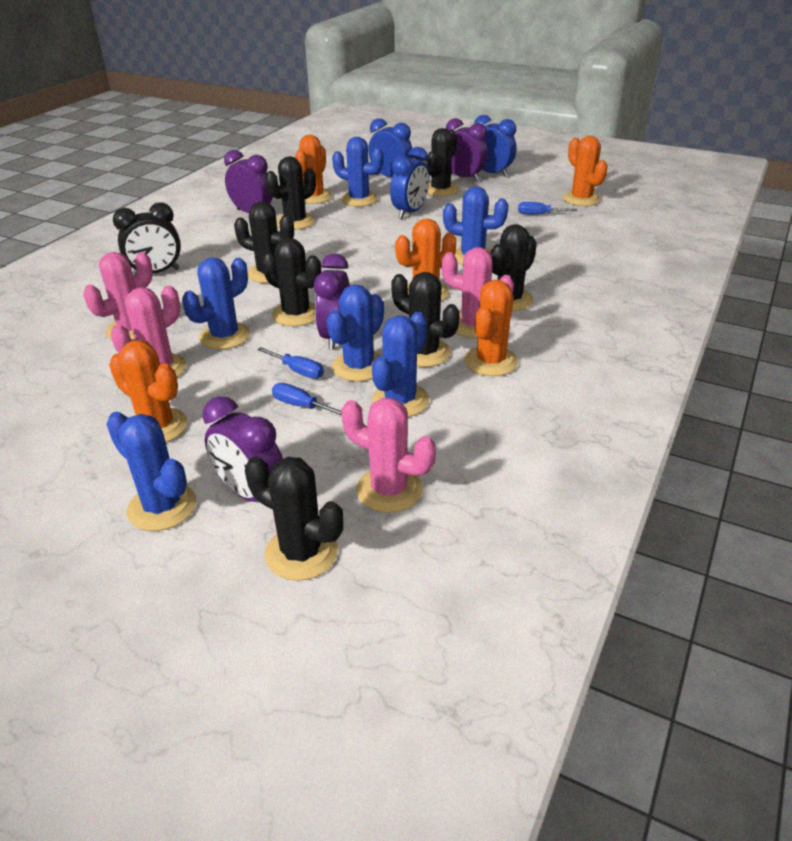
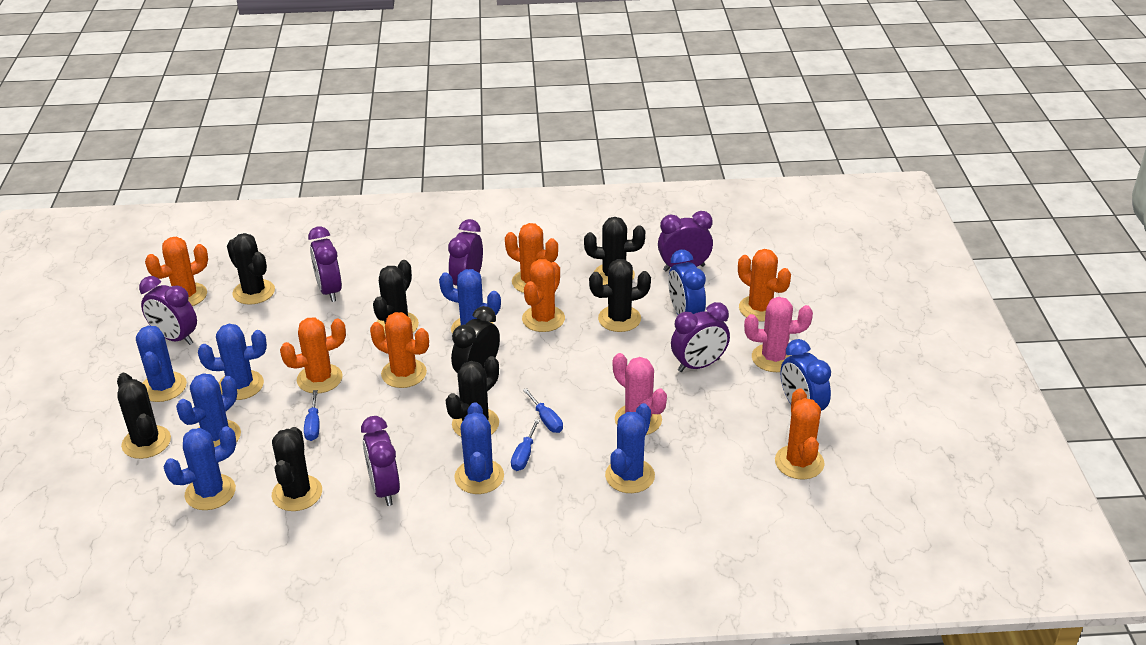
blue cactus: 6 -> 7
blue clock: 3 -> 2
orange cactus: 5 -> 7
pink cactus: 4 -> 2
purple clock: 4 -> 6

